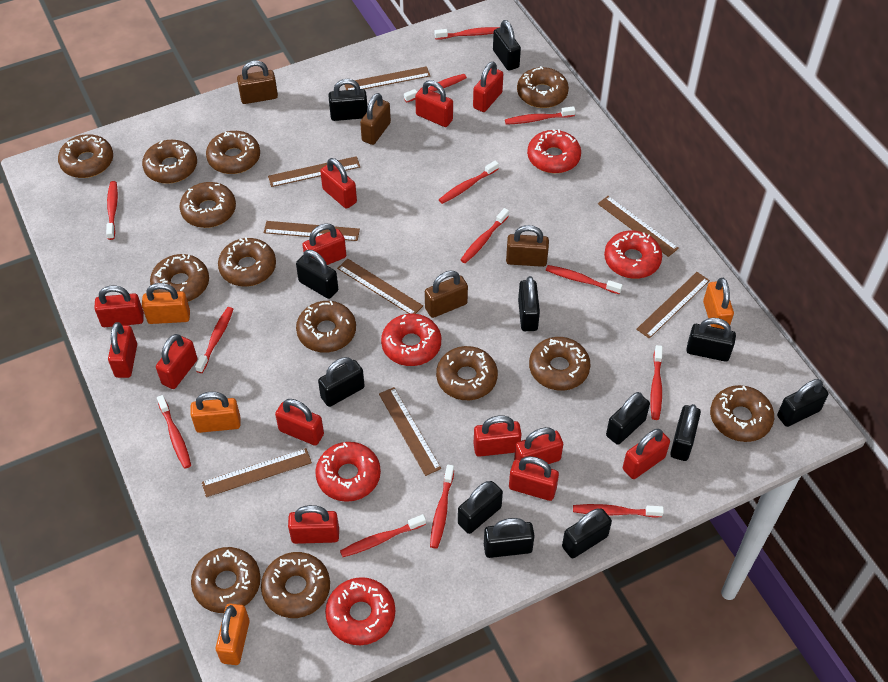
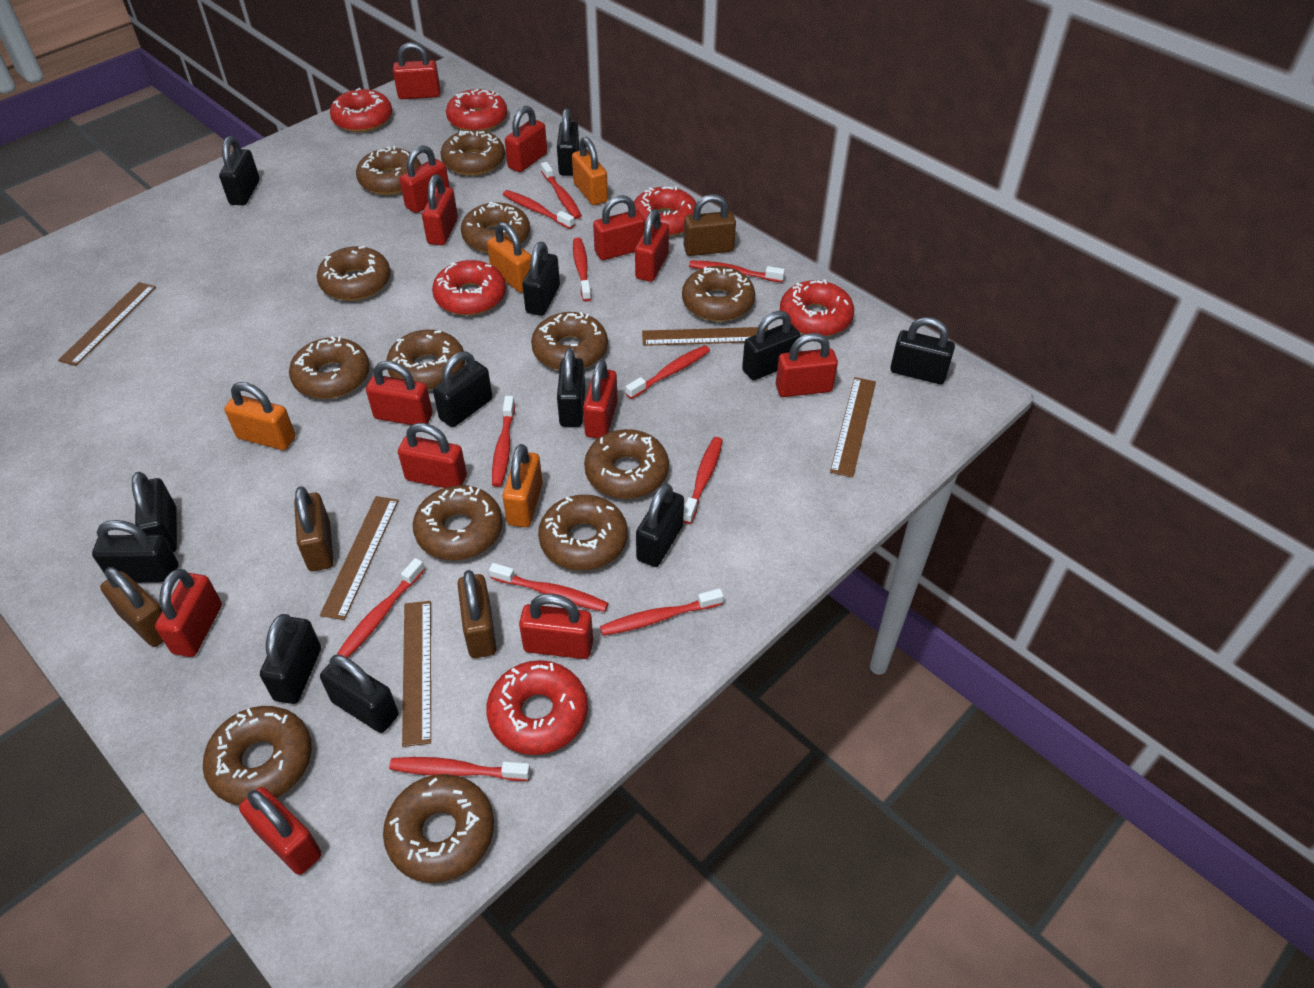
brown ruler: 8 -> 5
red donut: 5 -> 6
red toothbrush: 13 -> 11

